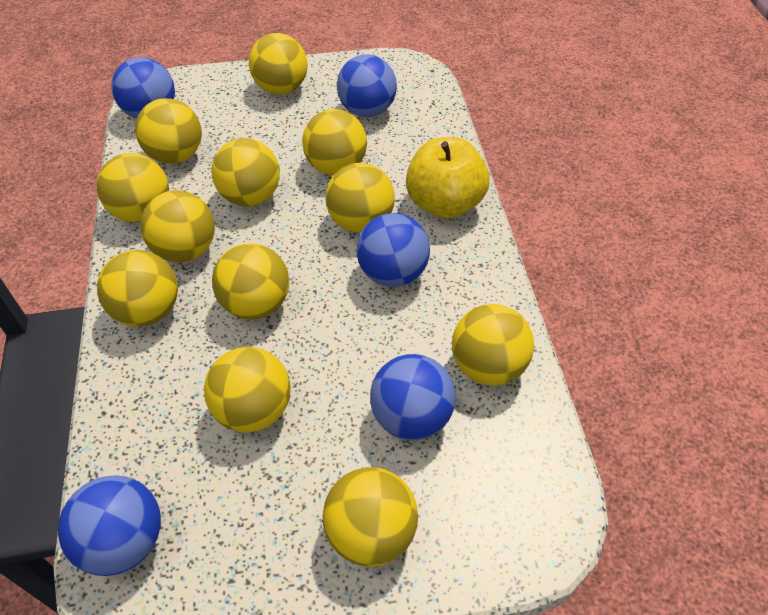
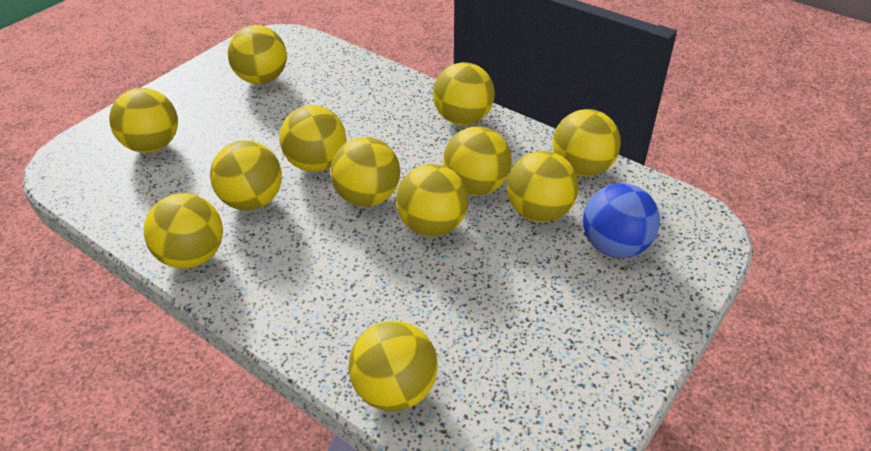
blue ball: 5 -> 1
yellow apple: 1 -> 0

